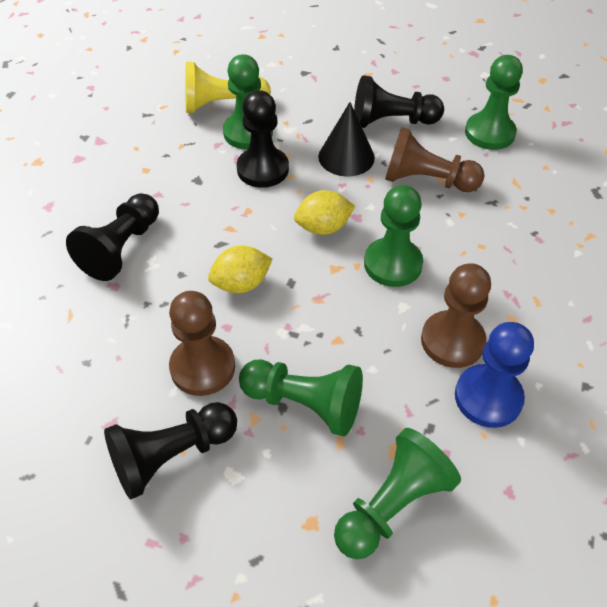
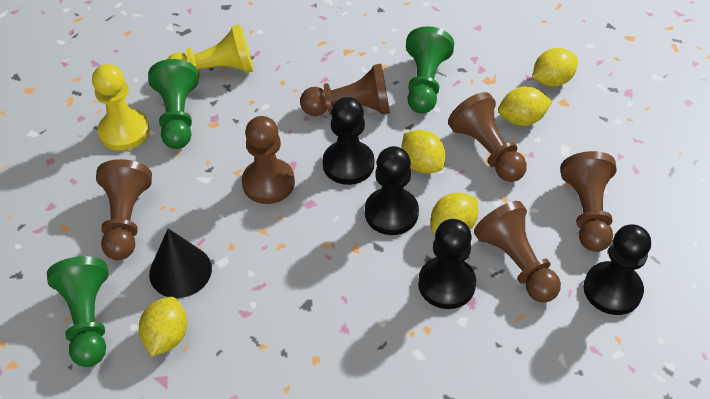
blue pawn: 1 -> 0
brown pawn: 3 -> 6
green pawn: 5 -> 3
yellow lemon: 2 -> 5
yellow pawn: 1 -> 2

